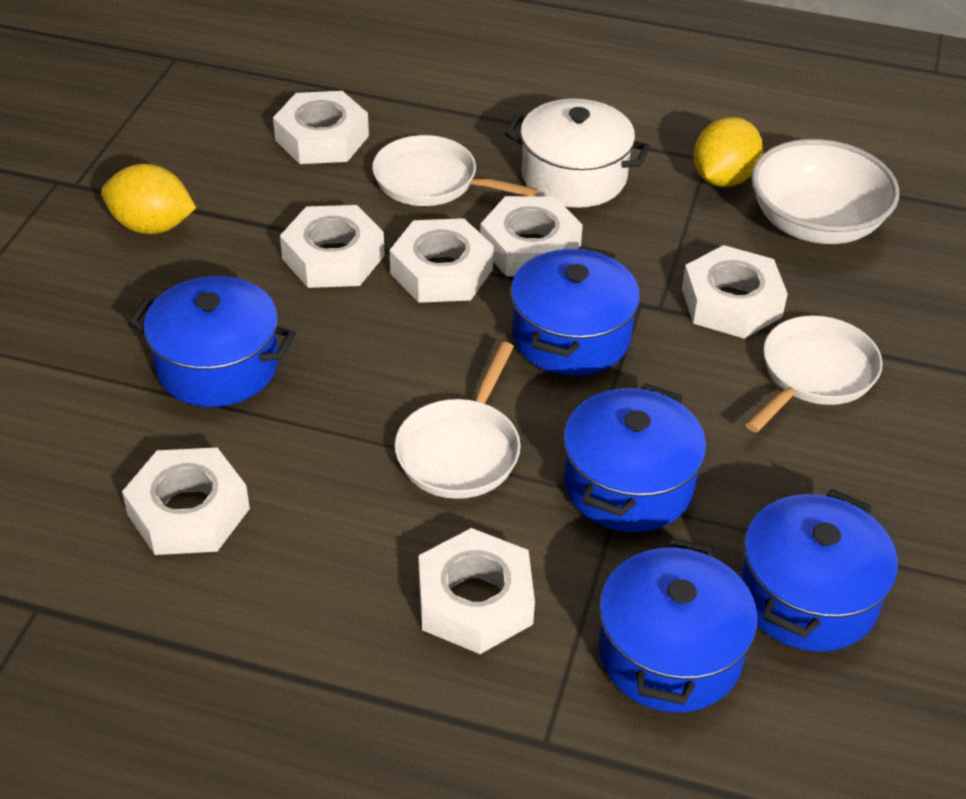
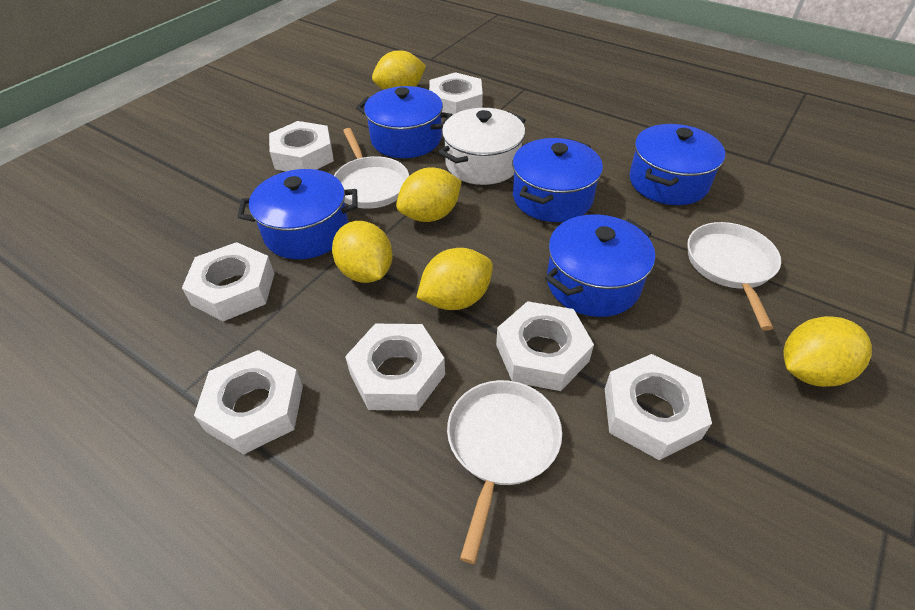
white bowl: 1 -> 0
yellow lemon: 2 -> 5

